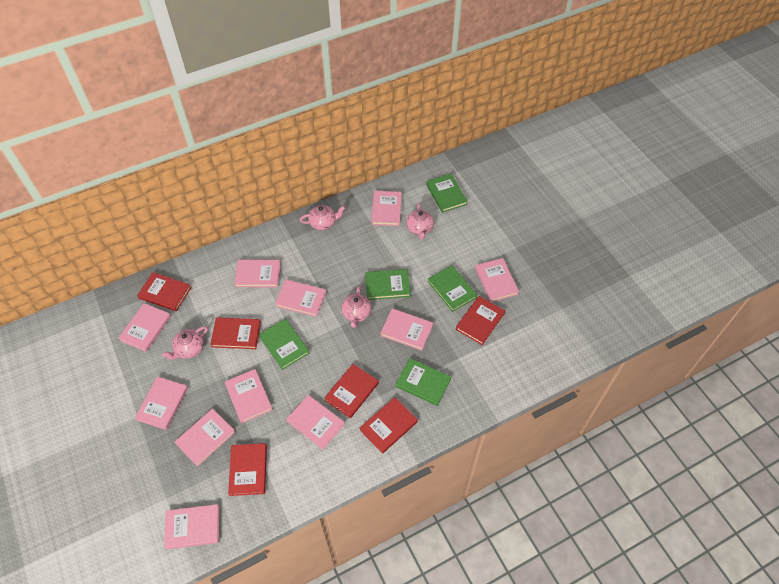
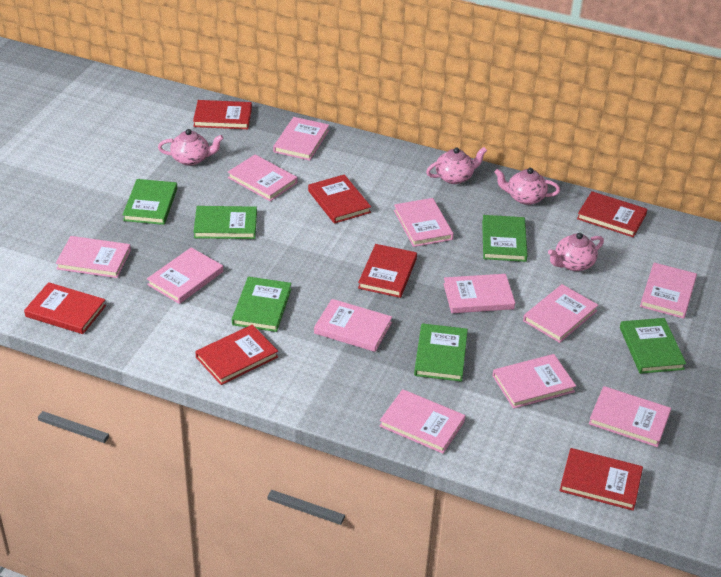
green book: 5 -> 6
pink book: 11 -> 12
red book: 6 -> 7

